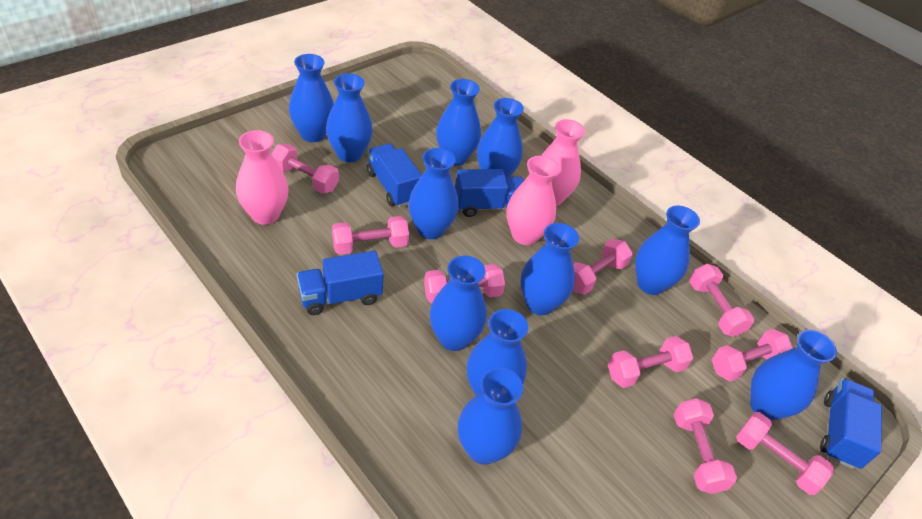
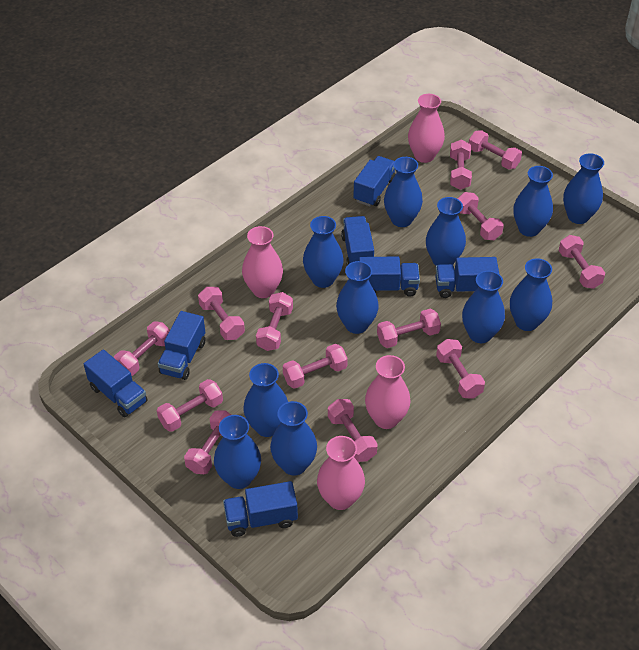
blue truck: 4 -> 7
pink dumbbell: 9 -> 13
pink vase: 3 -> 4

